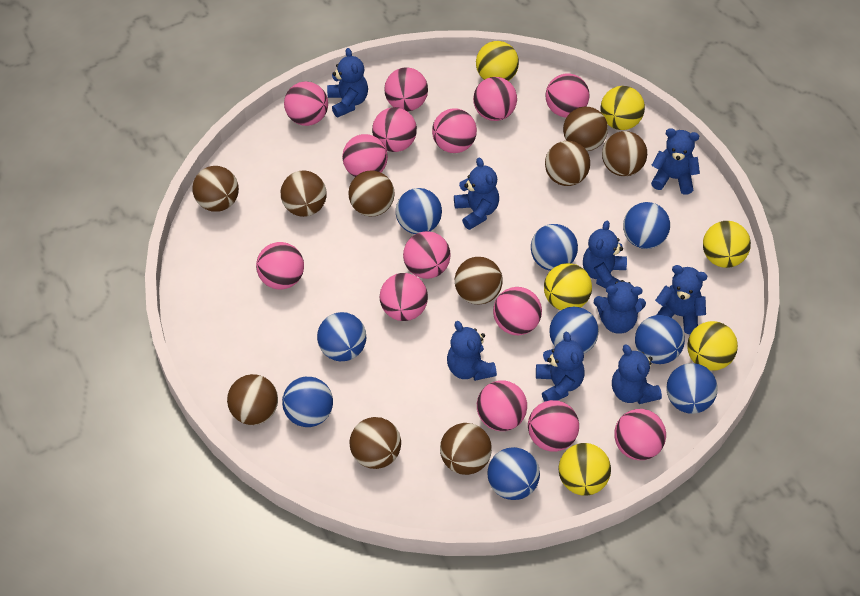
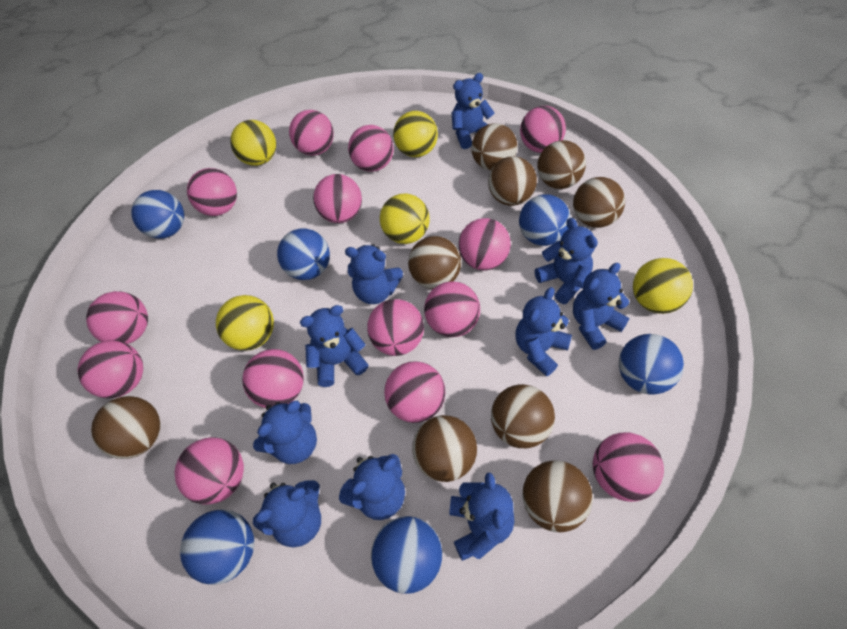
blue ball: 9 -> 6
blue teddy bear: 9 -> 10
brown ball: 10 -> 9
yellow ball: 6 -> 5

